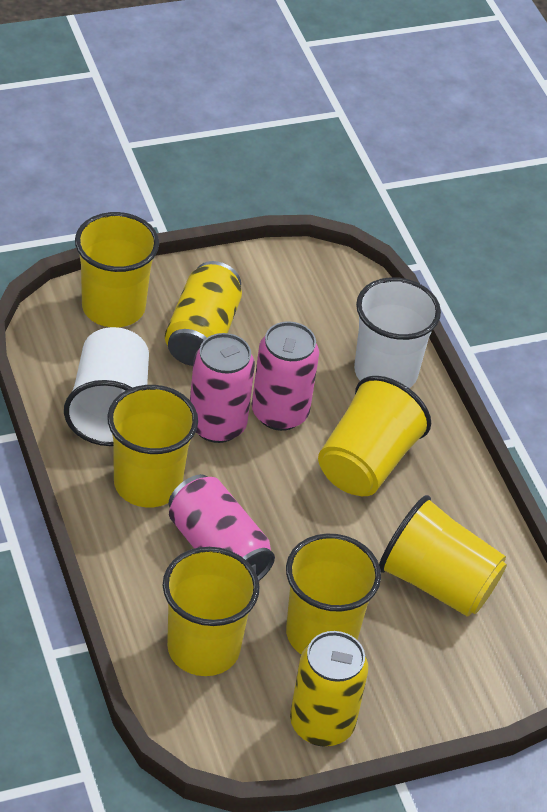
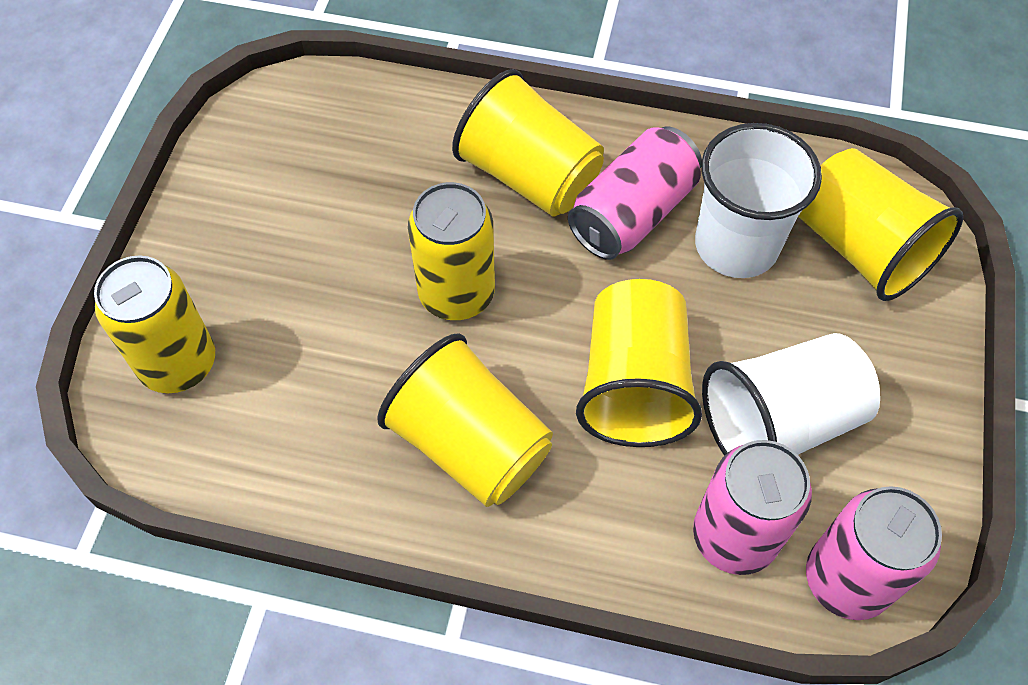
yellow cup: 6 -> 4

